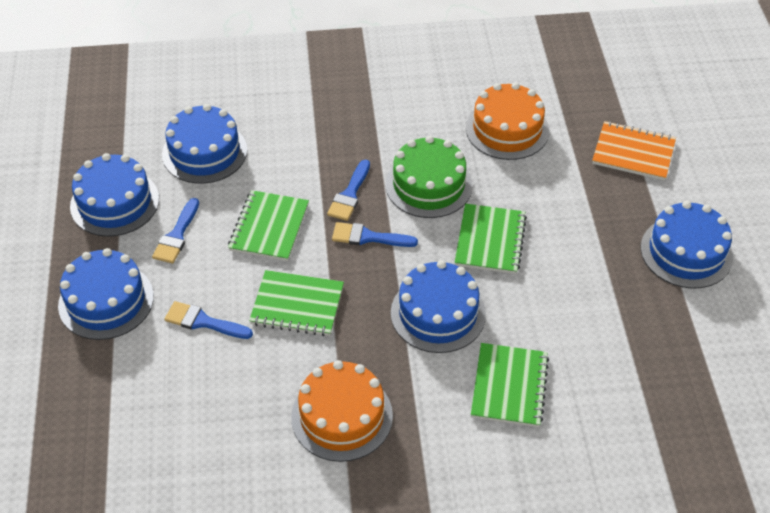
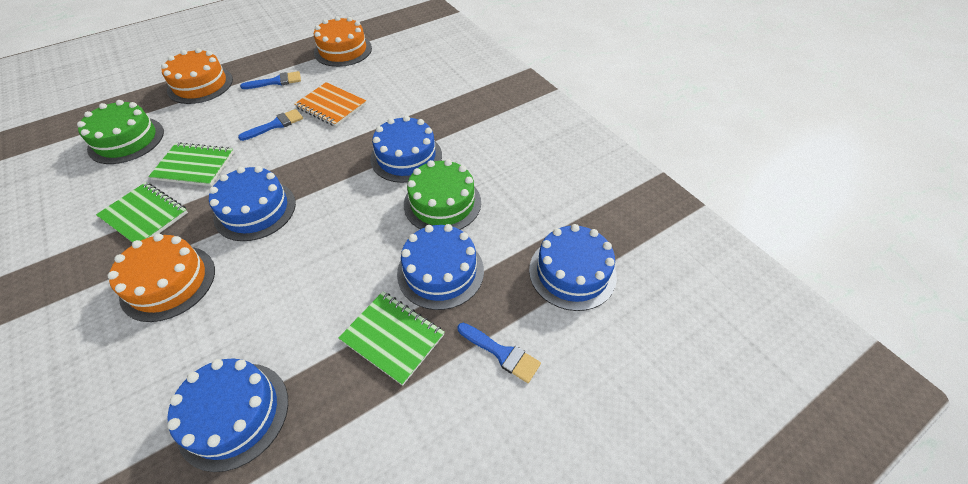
blue brush: 4 -> 3
green cake: 1 -> 2
green notebook: 4 -> 3
orange cake: 2 -> 3

